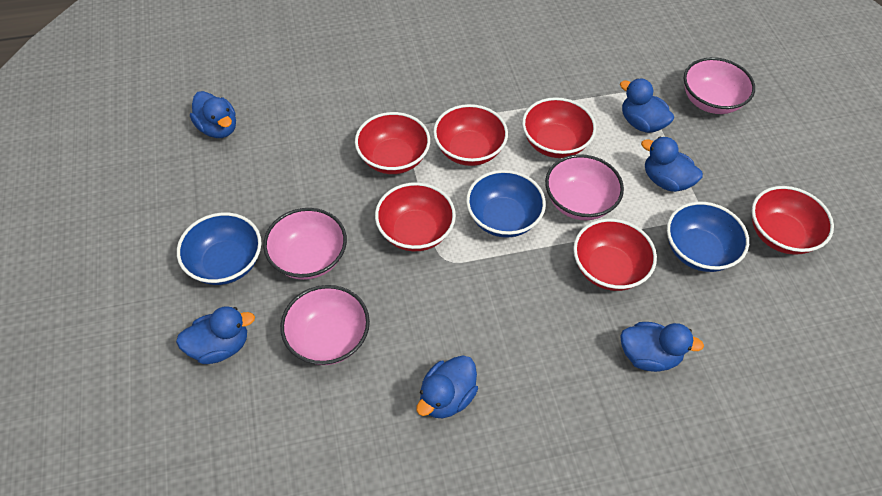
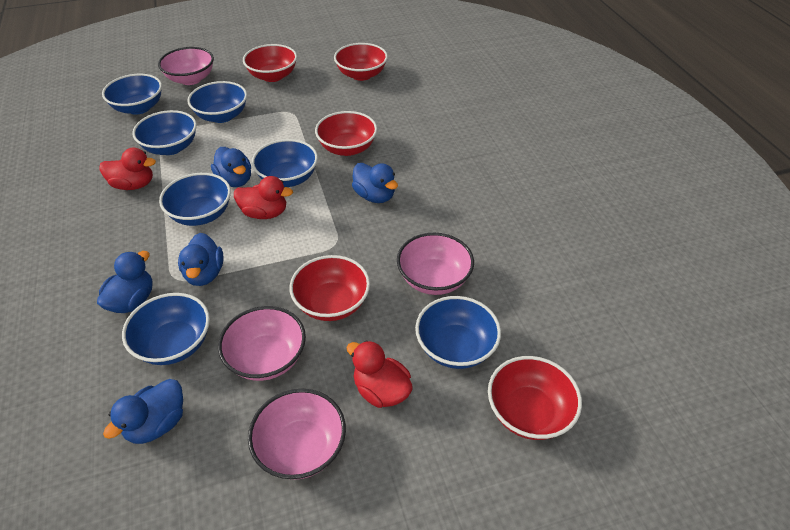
blue bowl: 3 -> 7
blue duck: 6 -> 5
red bowl: 6 -> 5
red duck: 0 -> 3

